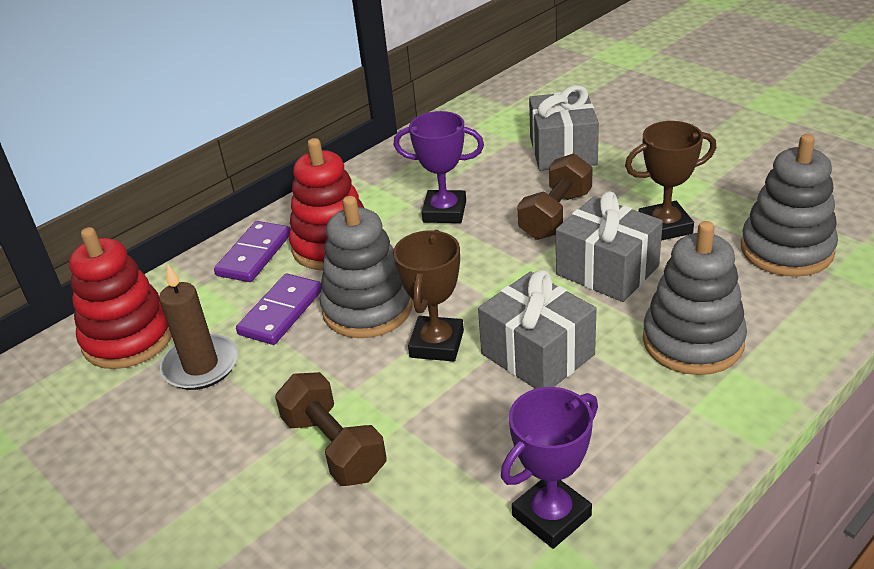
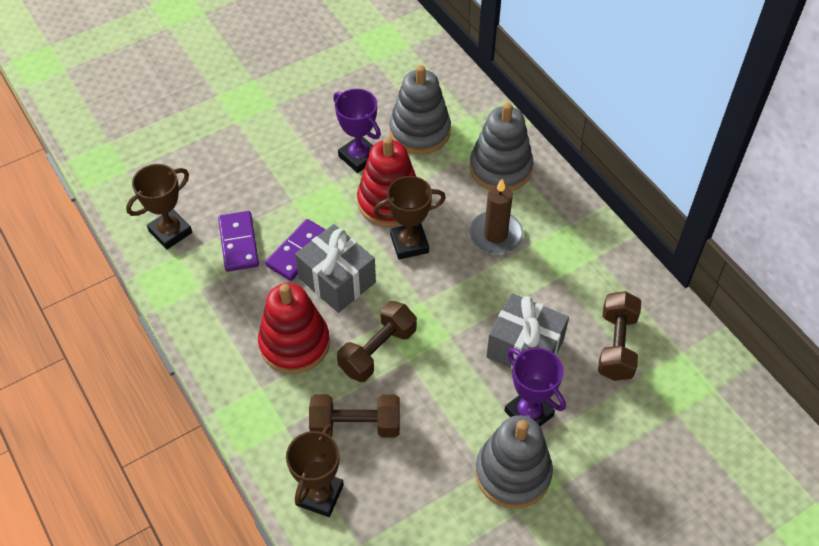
brown dumbbell: 2 -> 3
brown trophy: 2 -> 3
grey gift: 3 -> 2

